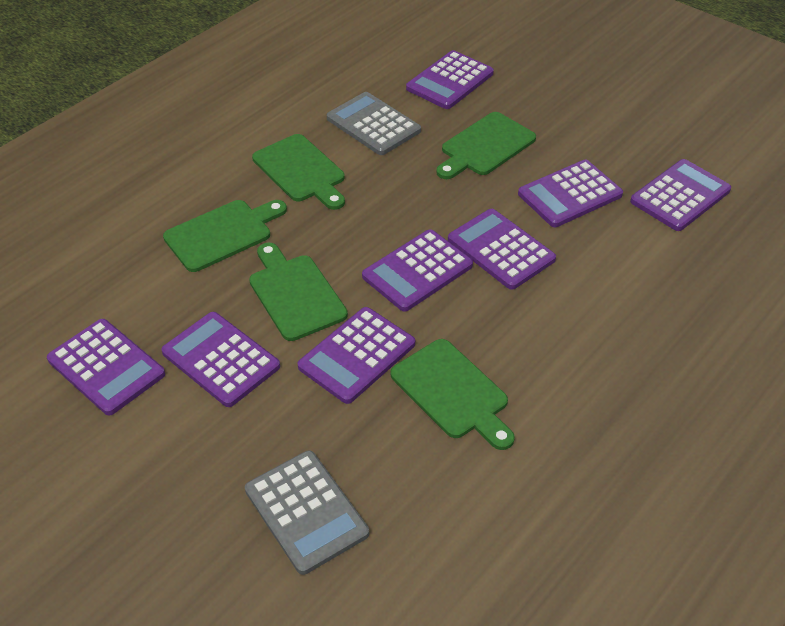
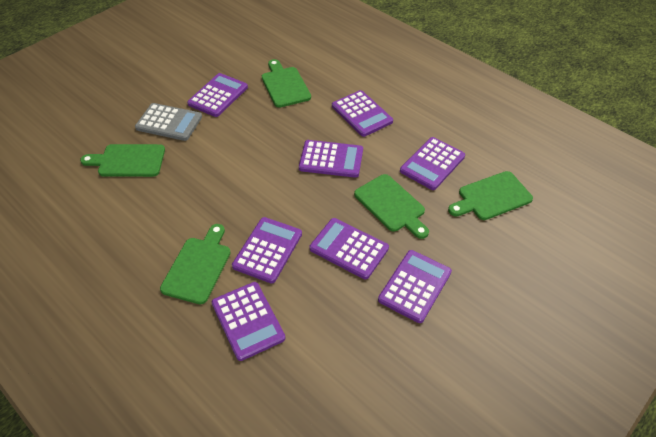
grey calculator: 2 -> 1

